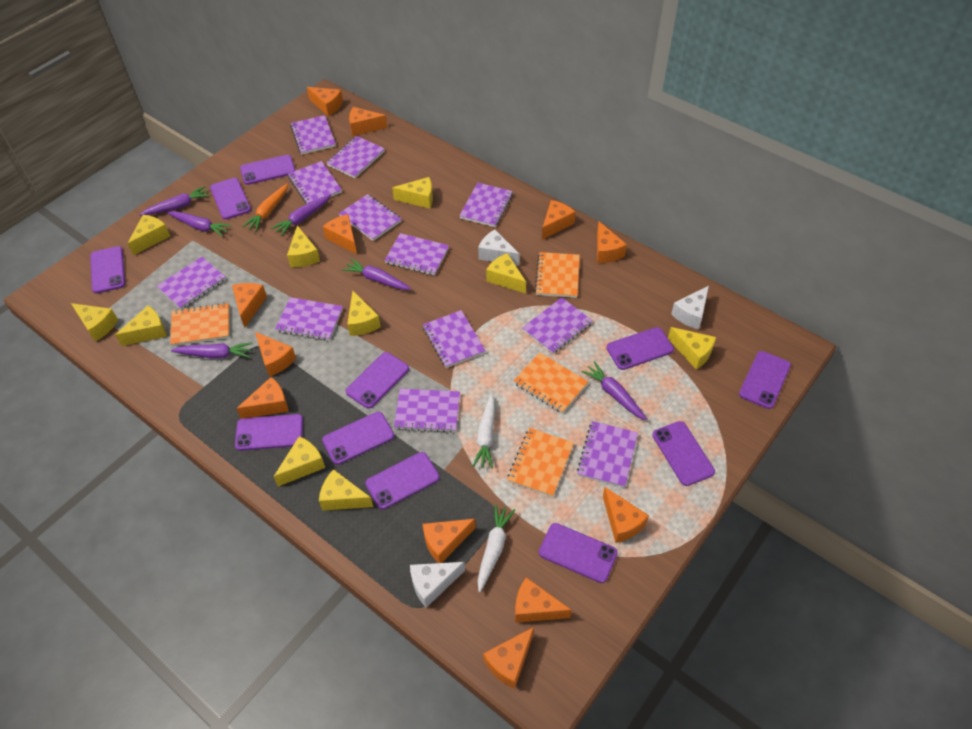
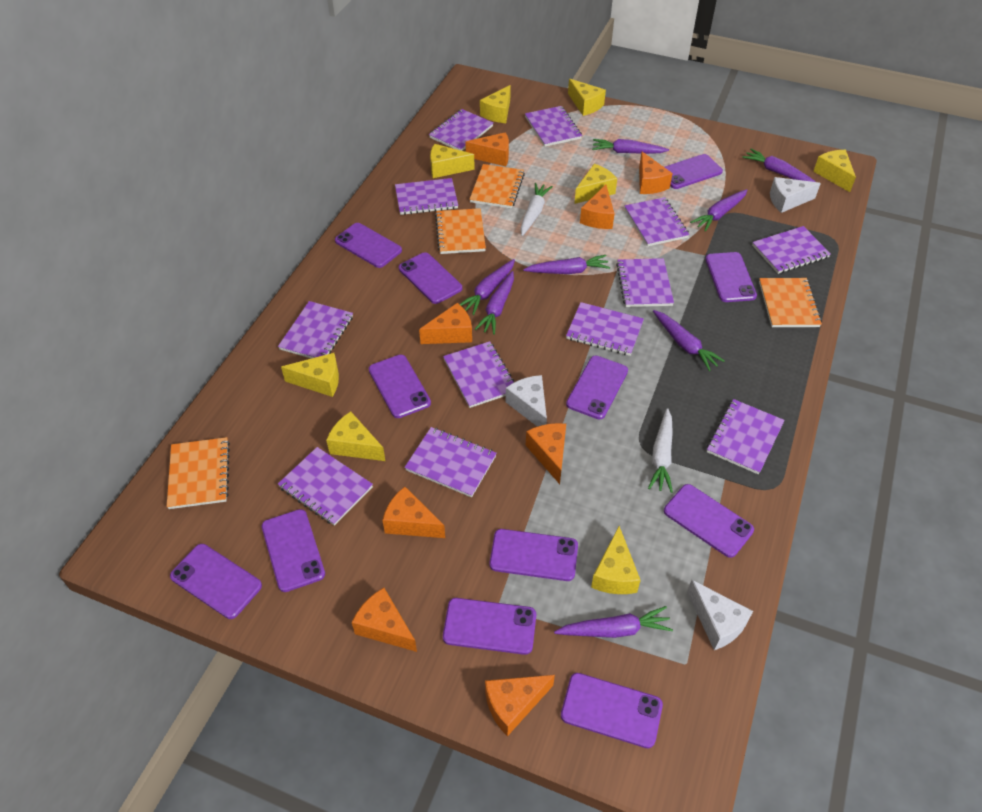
orange carrot: 1 -> 0
orange cheese: 12 -> 8
purple carrot: 6 -> 8
purple phone: 11 -> 12
yellow cheese: 10 -> 8

